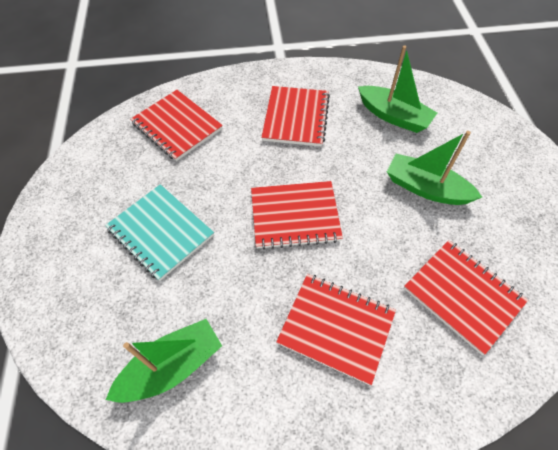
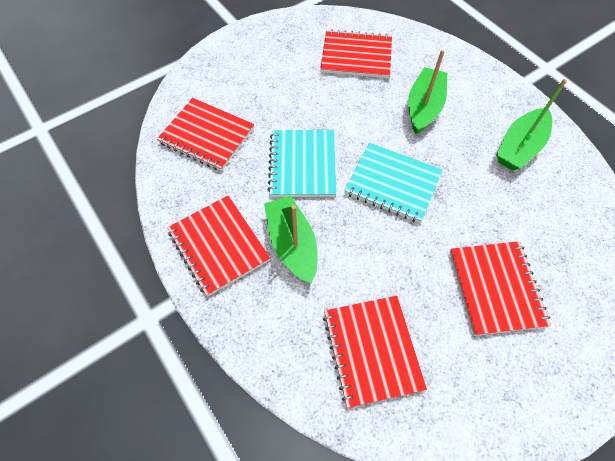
turquoise notebook: 1 -> 2

